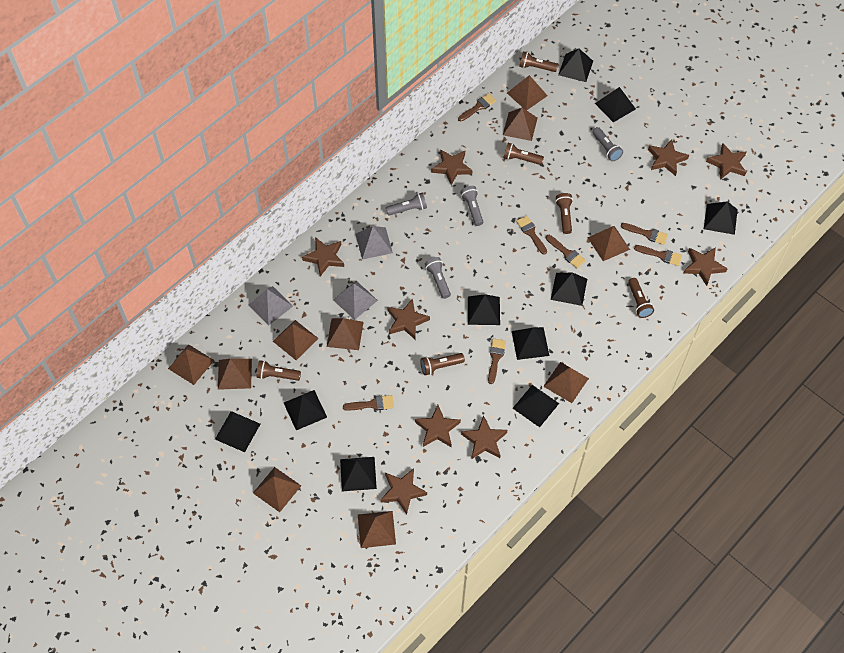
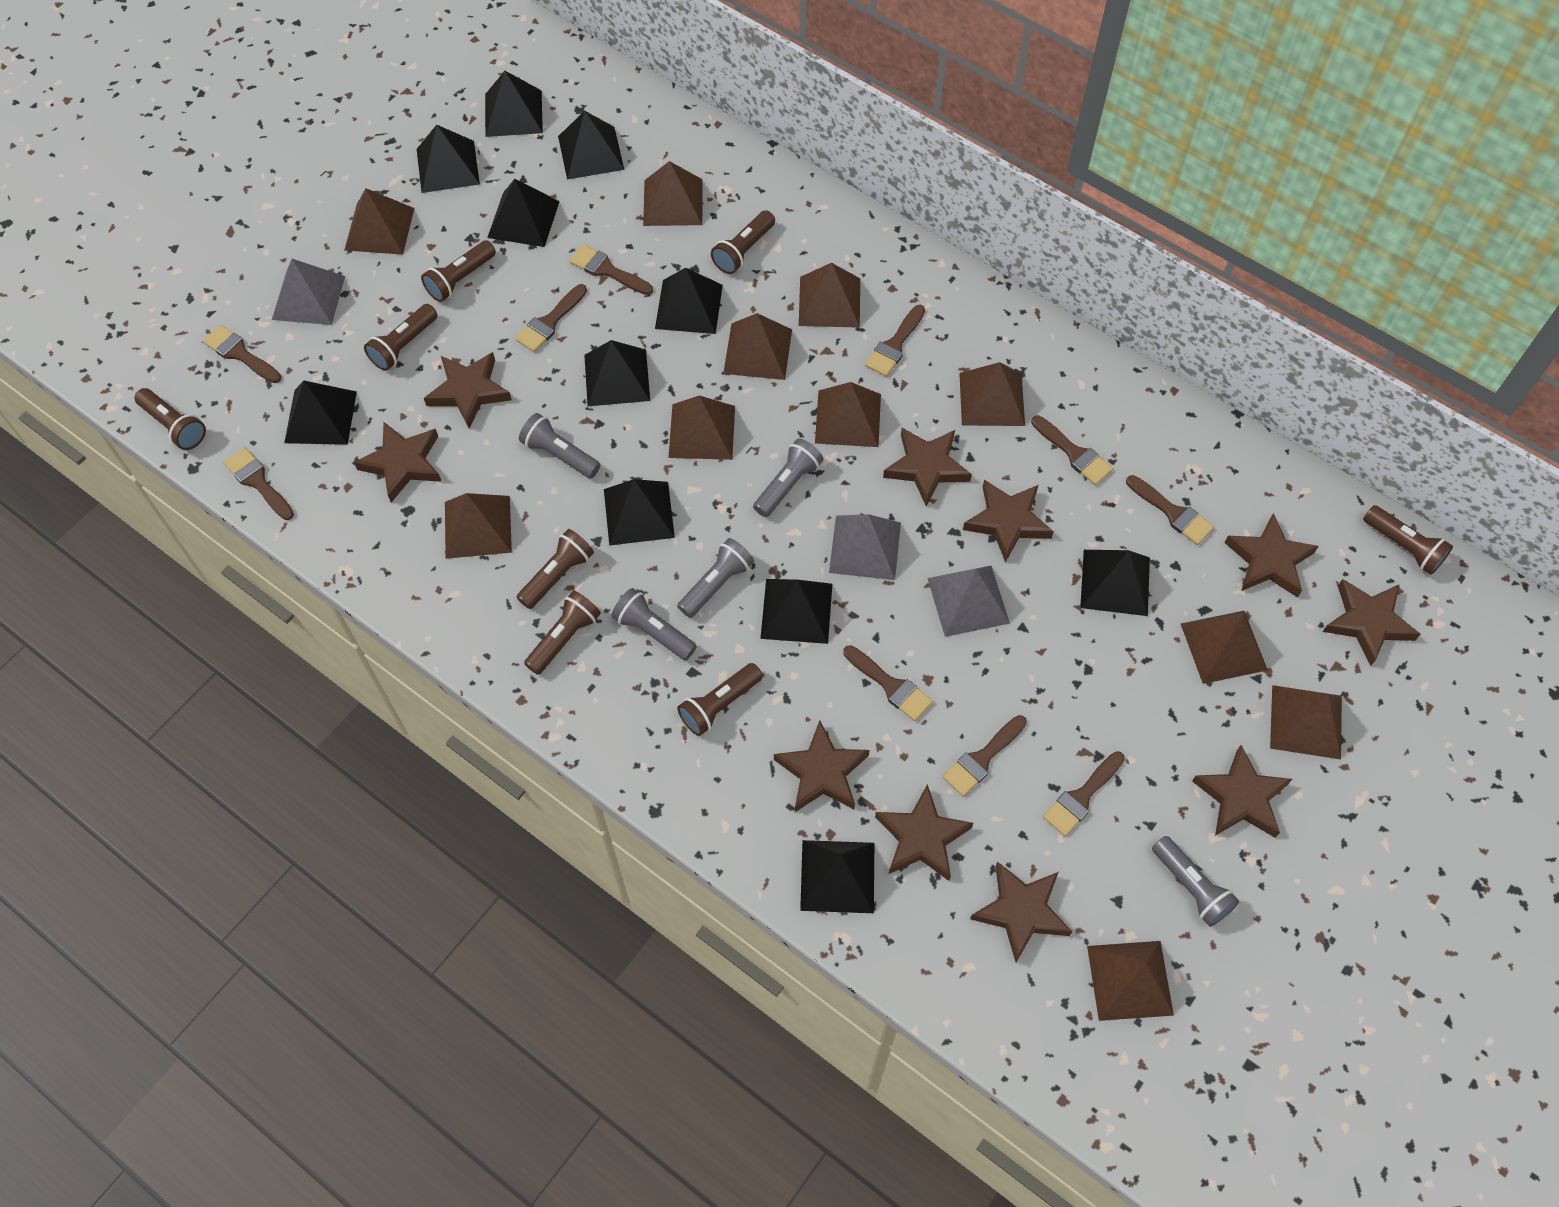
black pyramid: 10 -> 11
brown brush: 7 -> 10
brown flashlight: 6 -> 8
brown pyramid: 10 -> 11
brown star: 9 -> 10
grey flashlight: 4 -> 5

